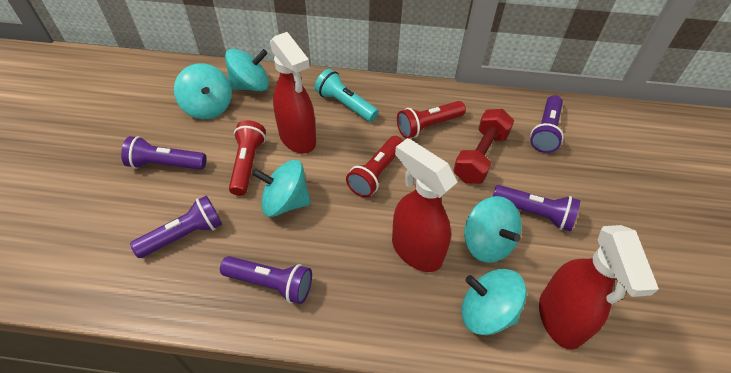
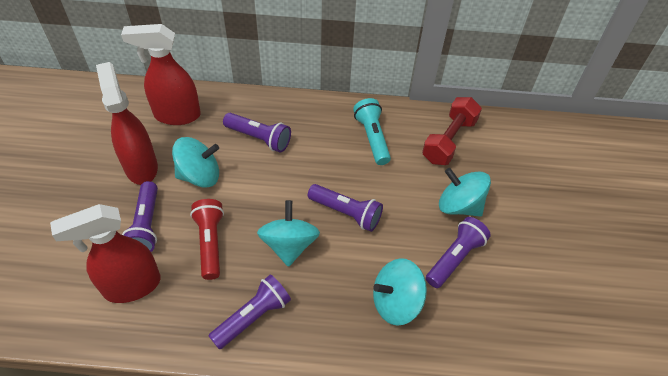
red flashlight: 3 -> 1
turquoise spinning top: 5 -> 4

